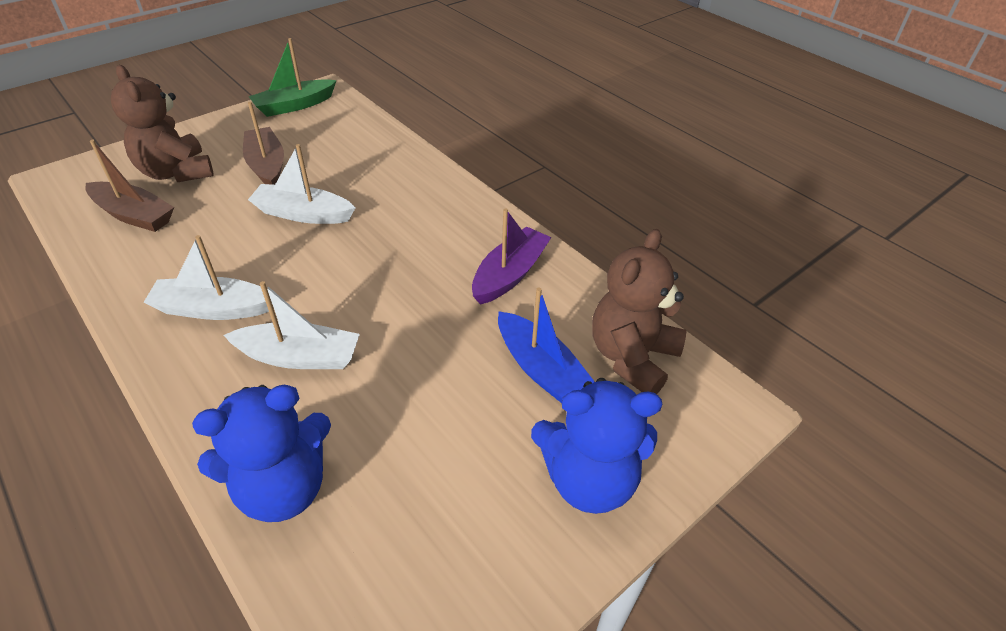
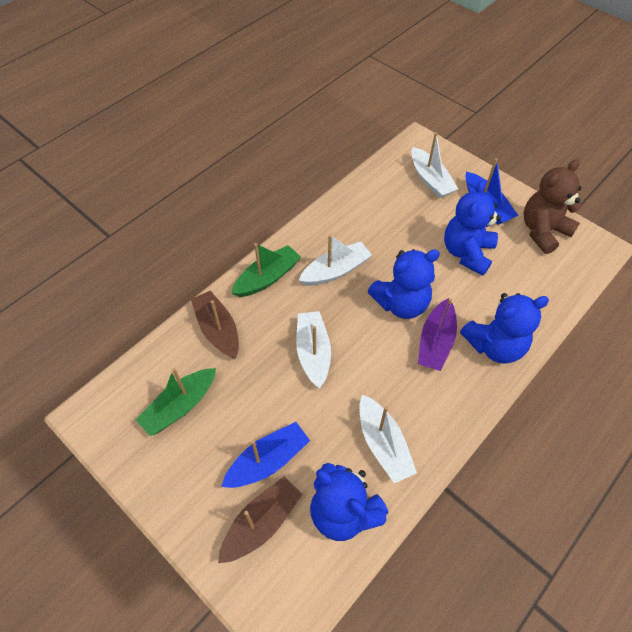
blue boat: 1 -> 2
blue teddy bear: 2 -> 4
brown teddy bear: 2 -> 1
green boat: 1 -> 2
white boat: 3 -> 4

